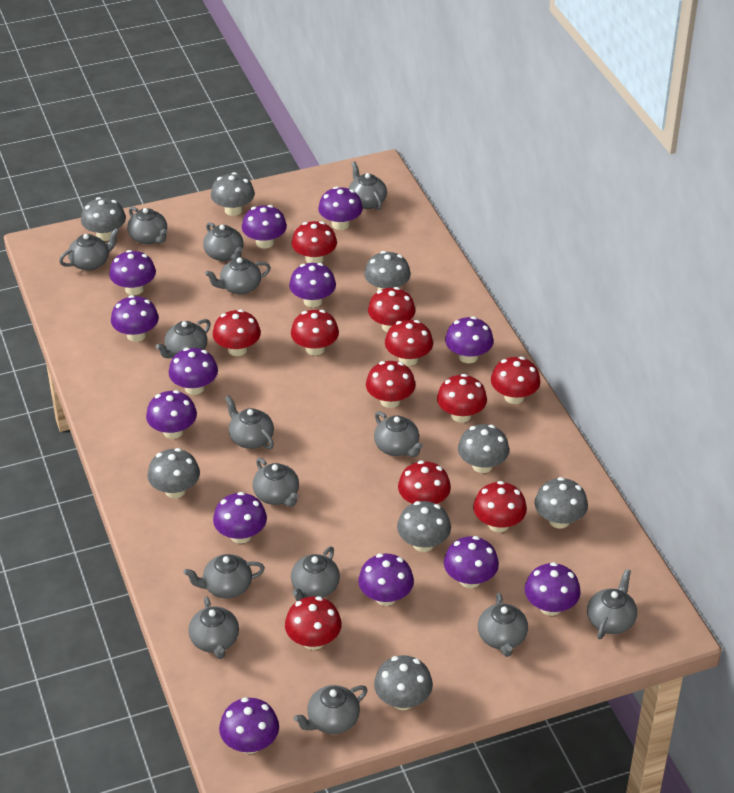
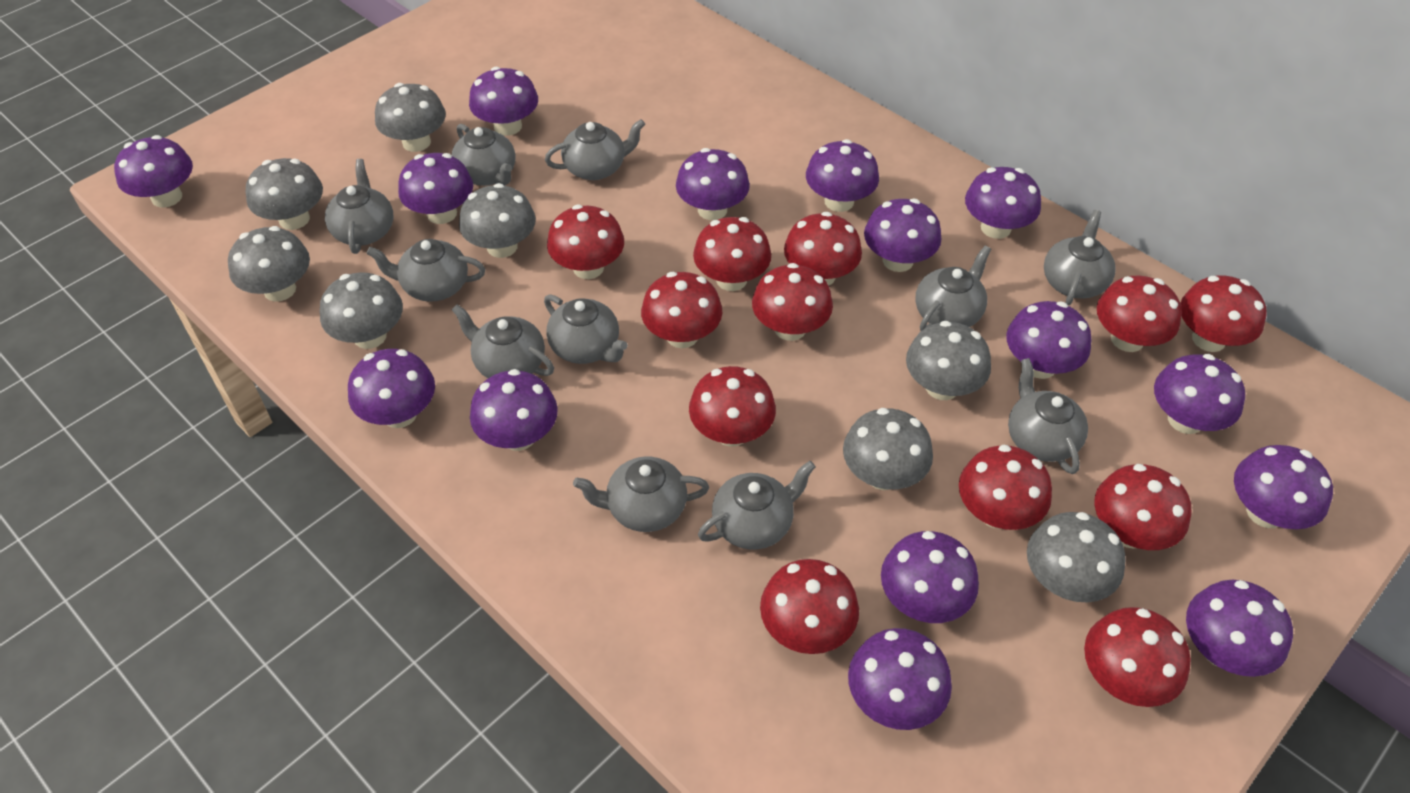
grey teapot: 15 -> 11
purple mushroom: 13 -> 15
red mushroom: 11 -> 12

